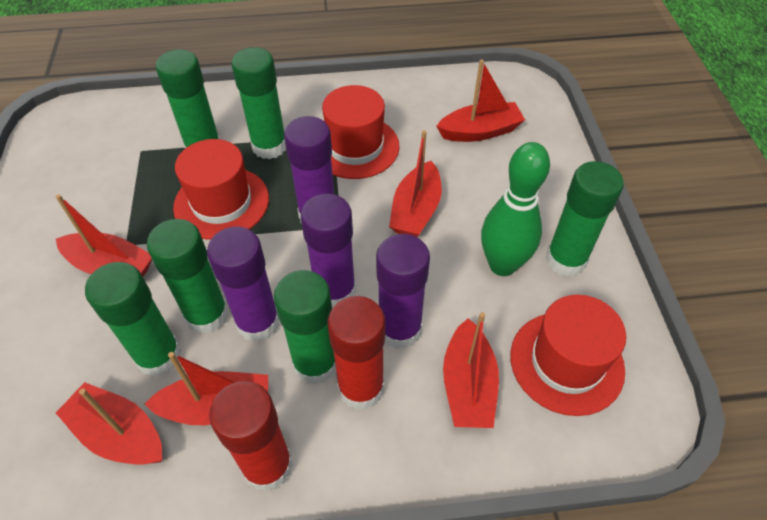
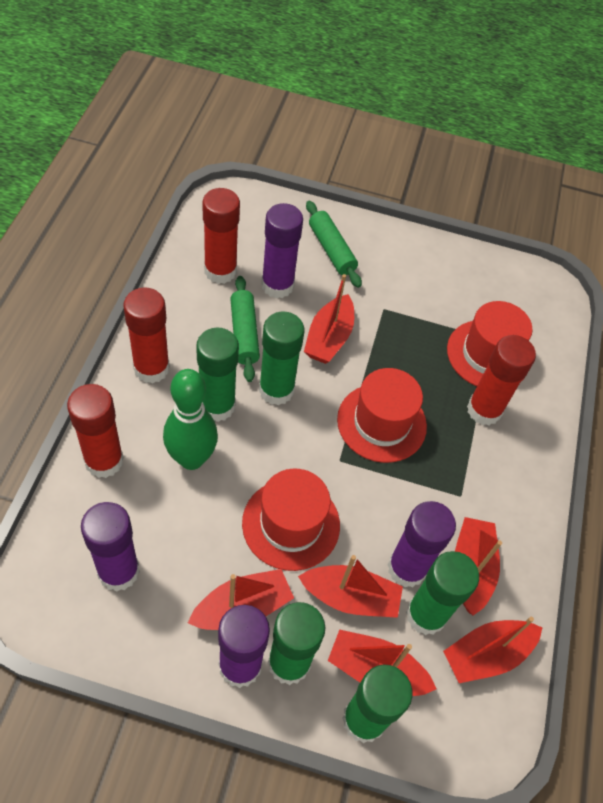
green glue stick: 6 -> 5
green rolling pin: 0 -> 2
red glue stick: 2 -> 4

